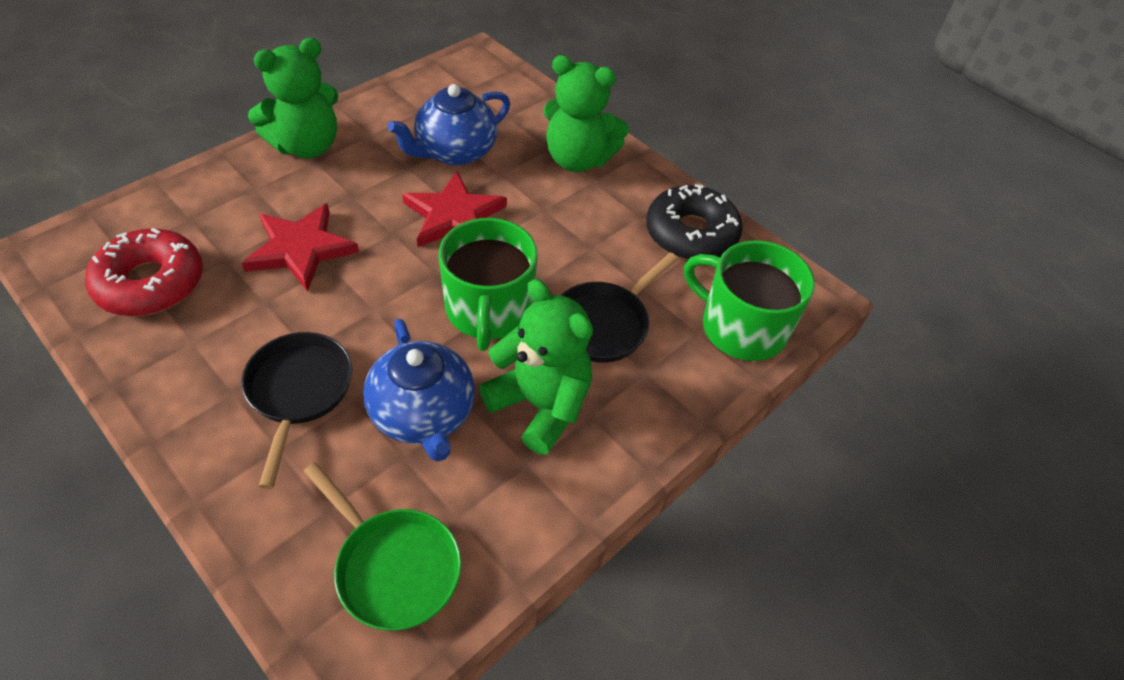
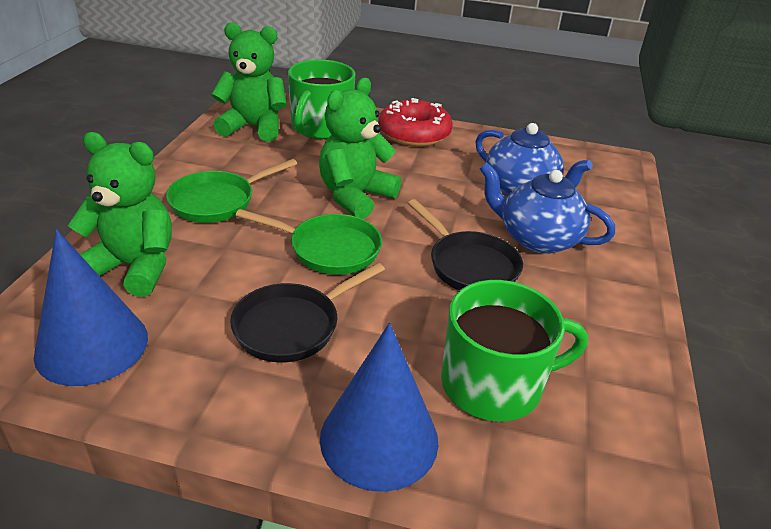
black donut: 1 -> 0
blue cone: 0 -> 2
green pan: 1 -> 2
red star: 2 -> 0

